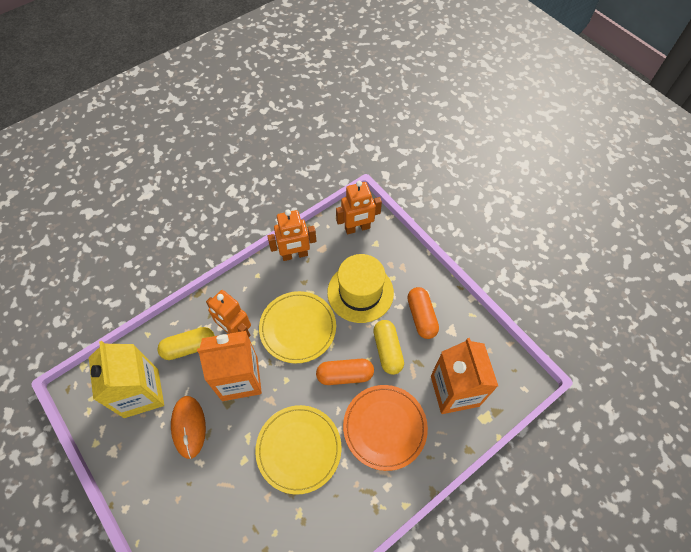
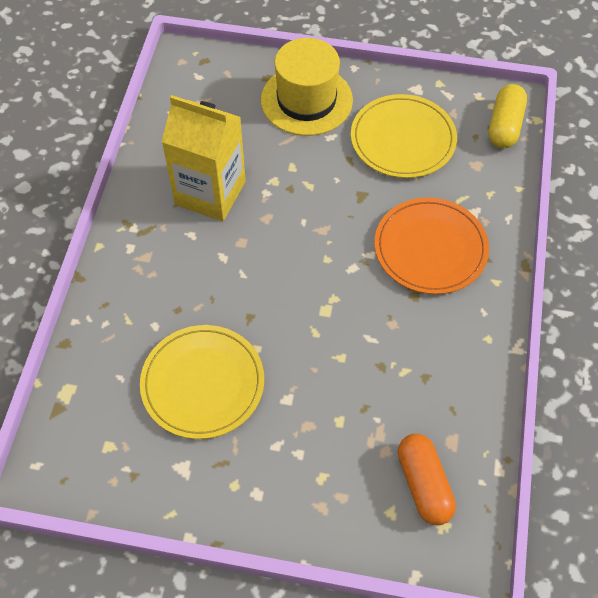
orange capsule: 2 -> 1
orange carton: 2 -> 0
orange mouse: 1 -> 0
orange robot: 3 -> 0
yellow capsule: 2 -> 1

